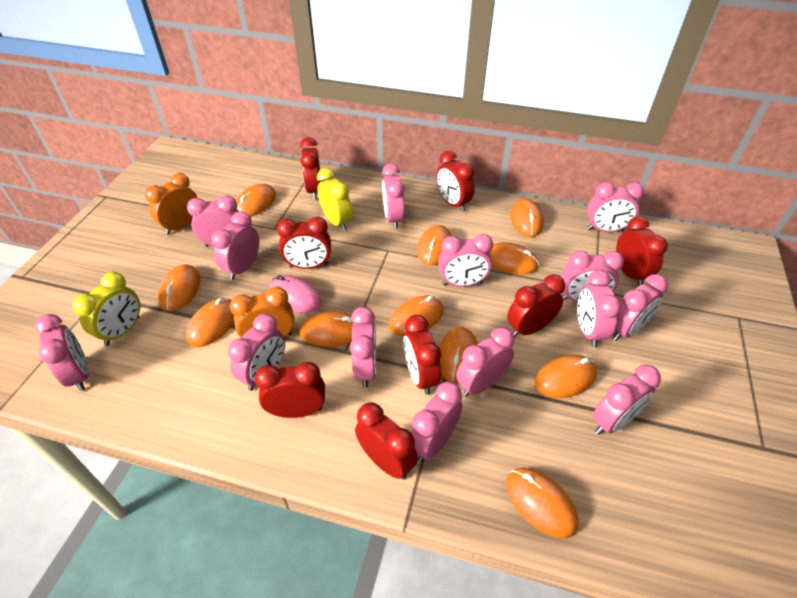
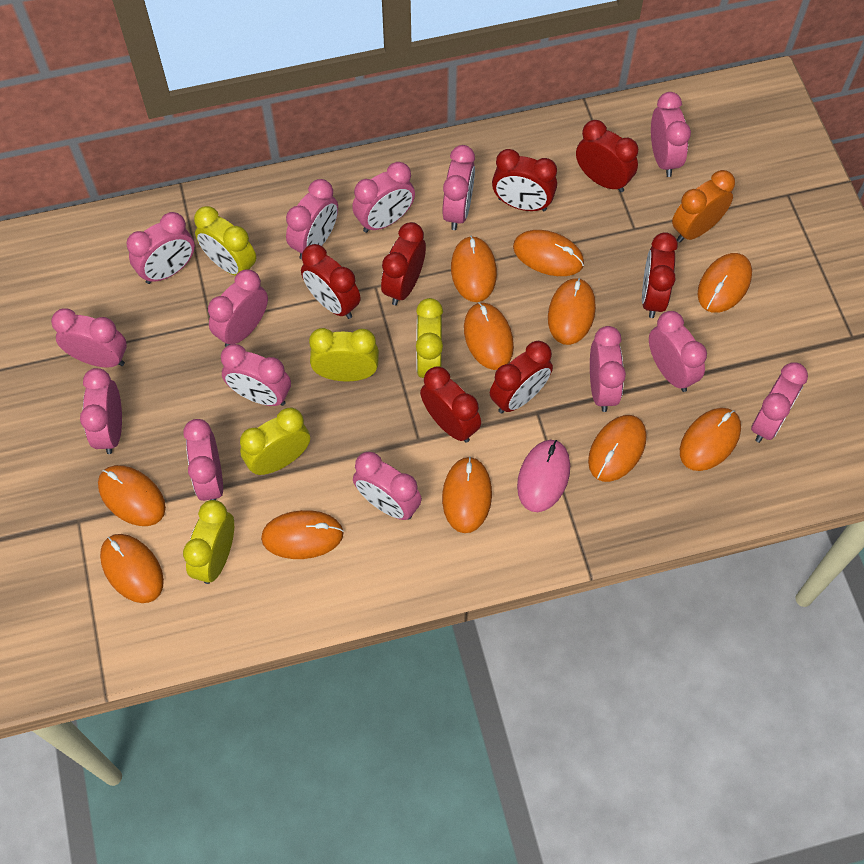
orange clock: 2 -> 1
red clock: 8 -> 7
yellow clock: 2 -> 5

